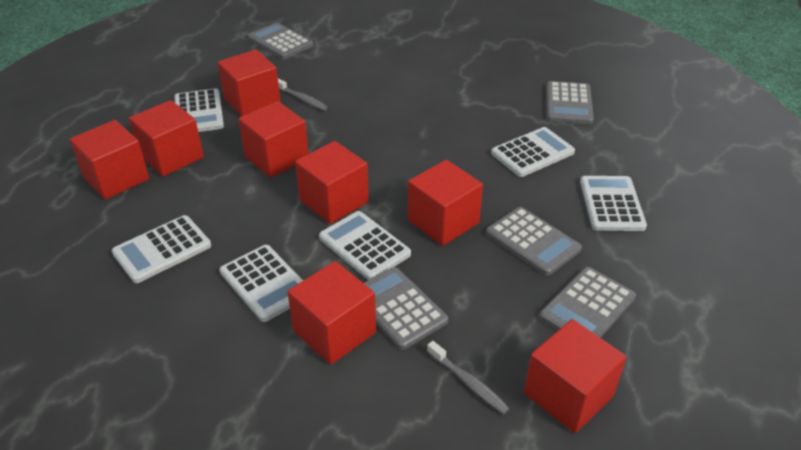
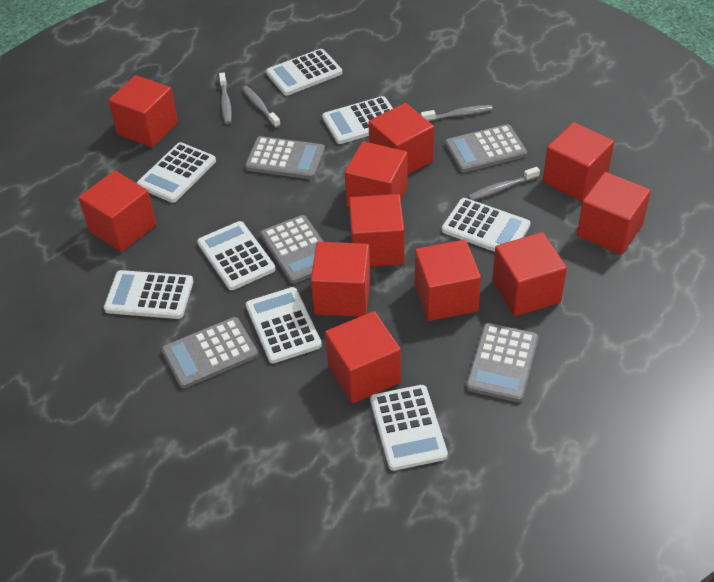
grey toothbrush: 2 -> 4
red cube: 8 -> 11
white calculator: 6 -> 8

